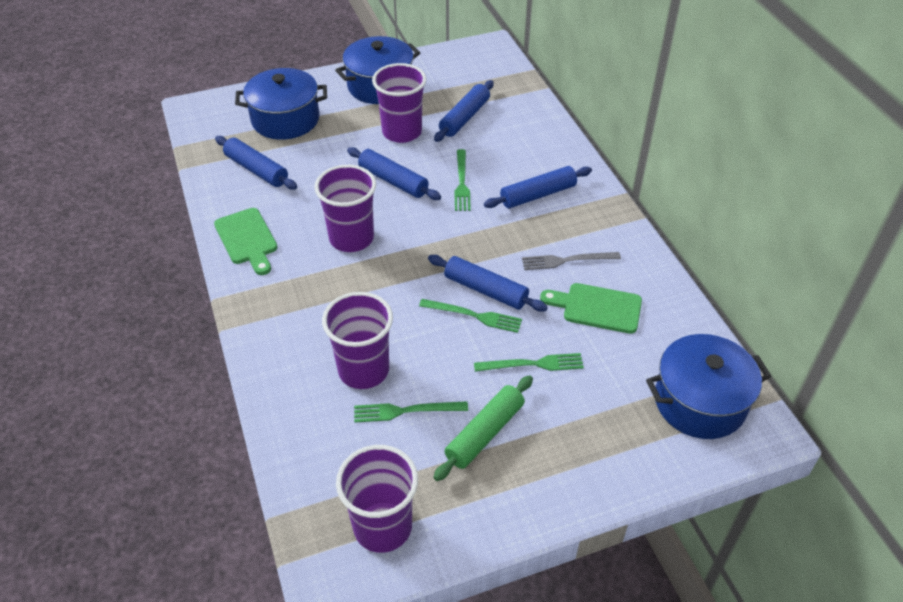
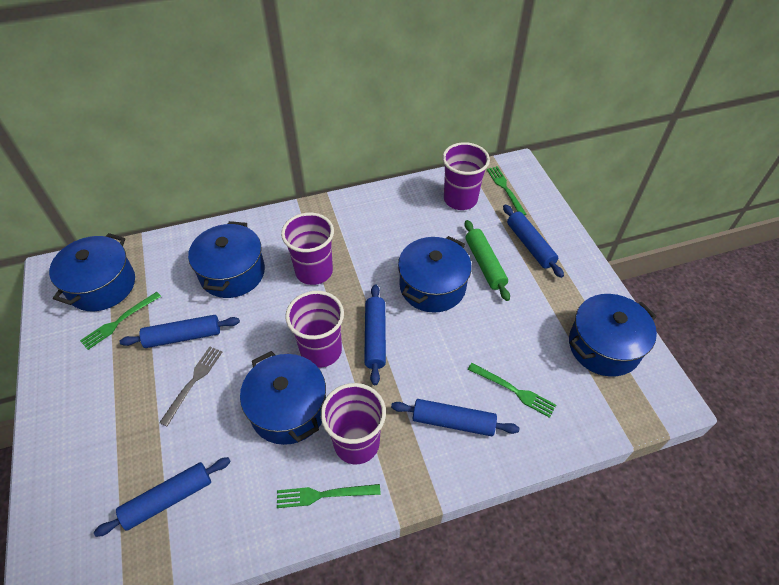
blue pot: 3 -> 5
green cutting board: 2 -> 0

